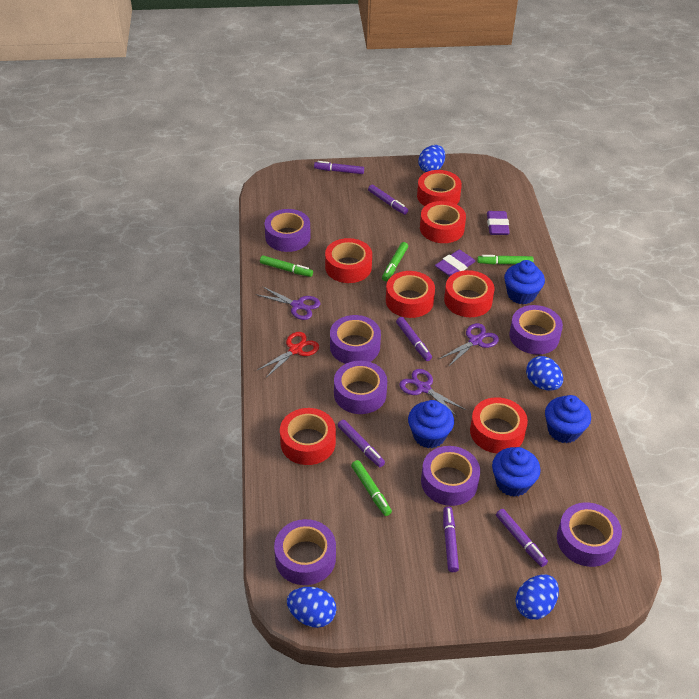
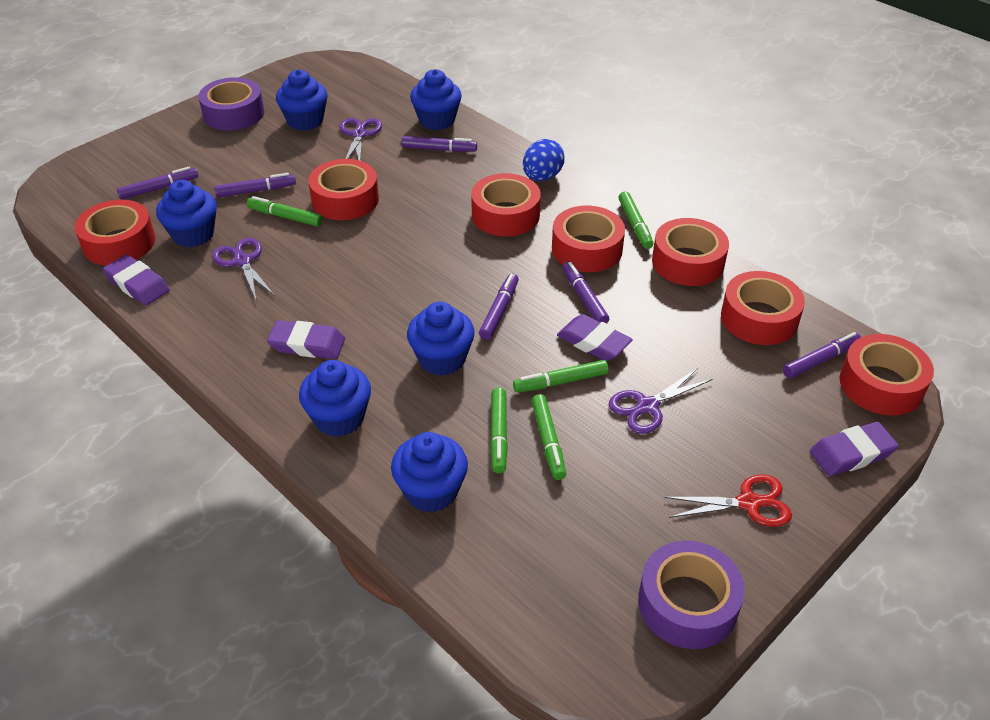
blue cupcake: 4 -> 6
blue egg: 4 -> 1
green marker: 4 -> 5
purple eraser: 2 -> 4
purple tape: 7 -> 2

